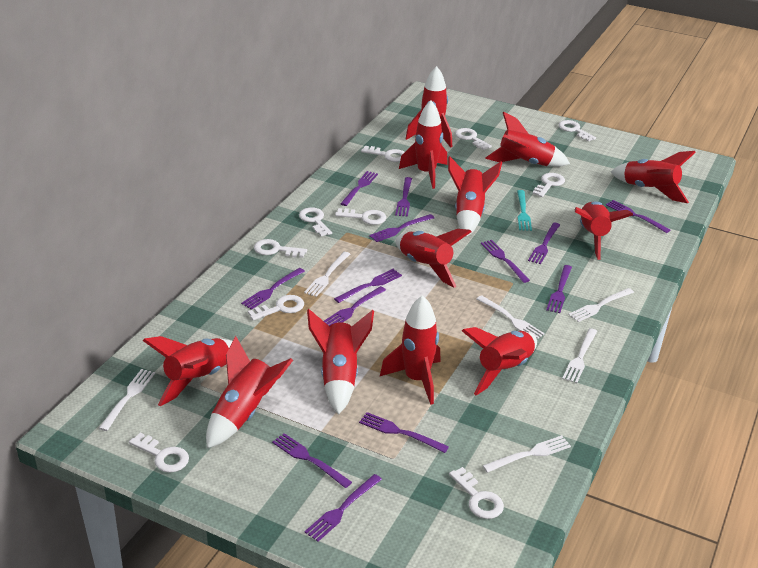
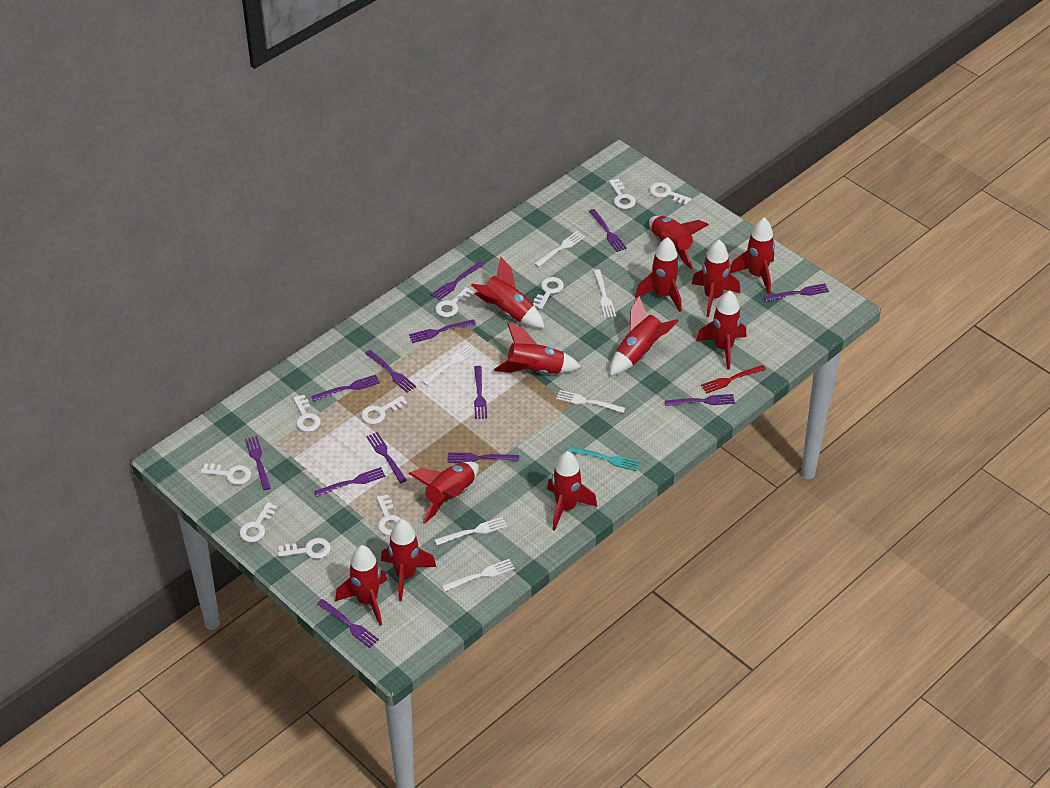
red fork: 0 -> 1

